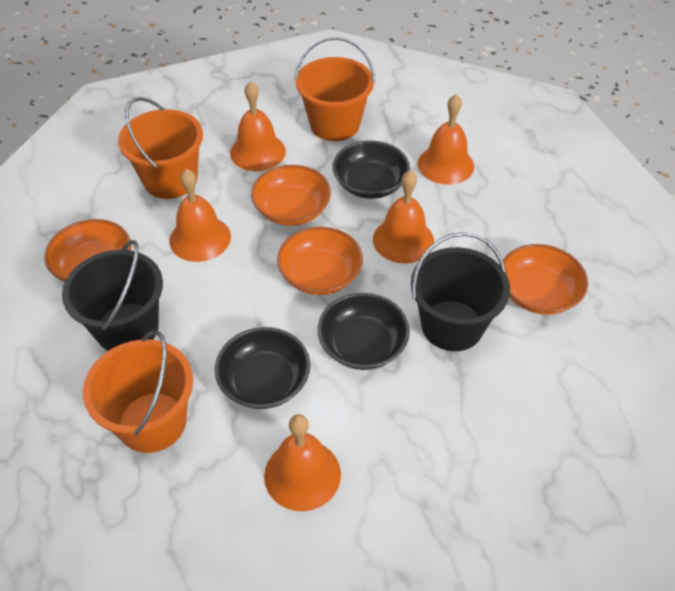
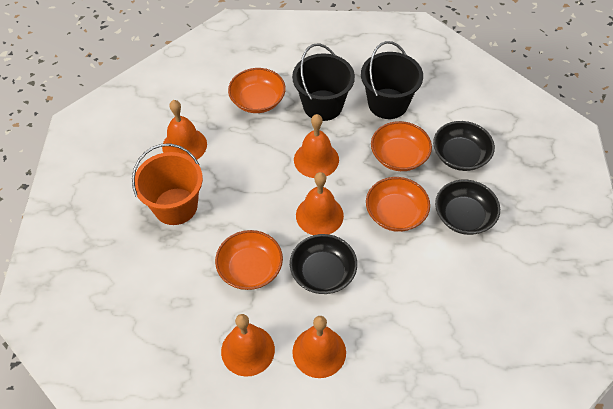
orange bucket: 3 -> 1

